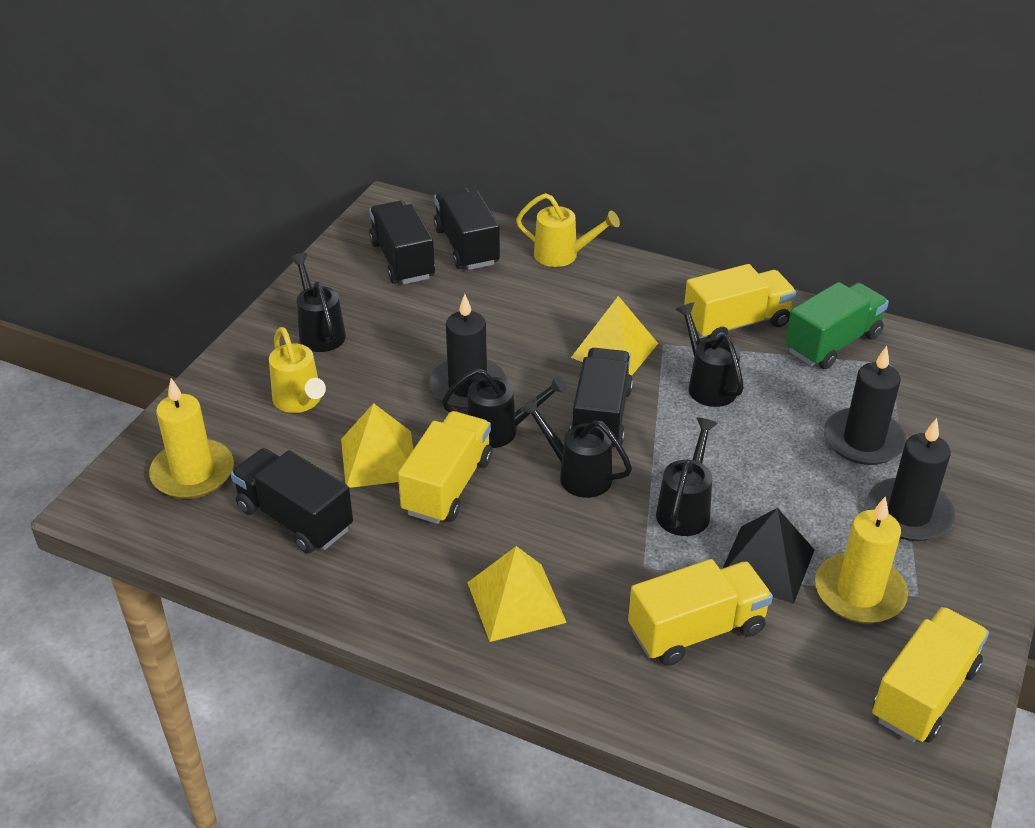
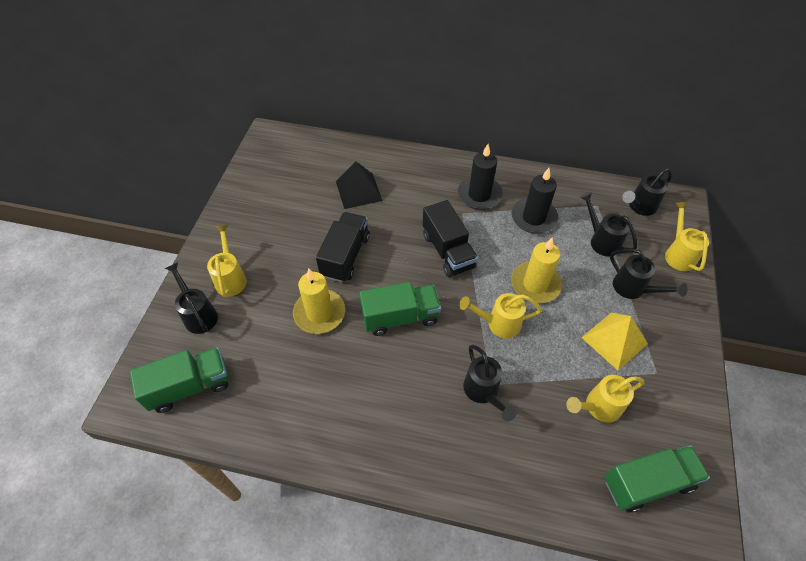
black candle: 3 -> 2
black truck: 4 -> 2
green truck: 1 -> 3
yellow pyramid: 3 -> 1
yellow truck: 4 -> 0
yellow watering can: 2 -> 4

